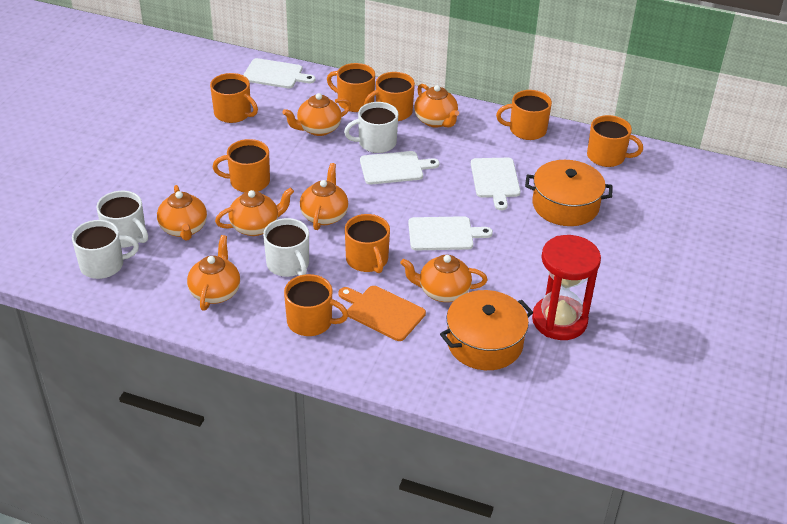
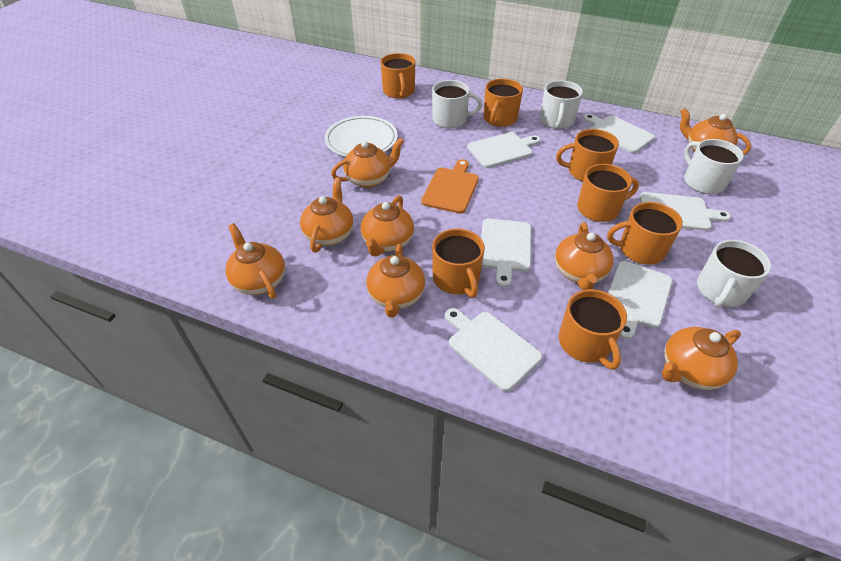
orange mug: 8 -> 7
orange pot: 2 -> 0
orange teapot: 7 -> 8
red hourglass: 1 -> 0
white cutting board: 4 -> 6
white plate: 0 -> 1

